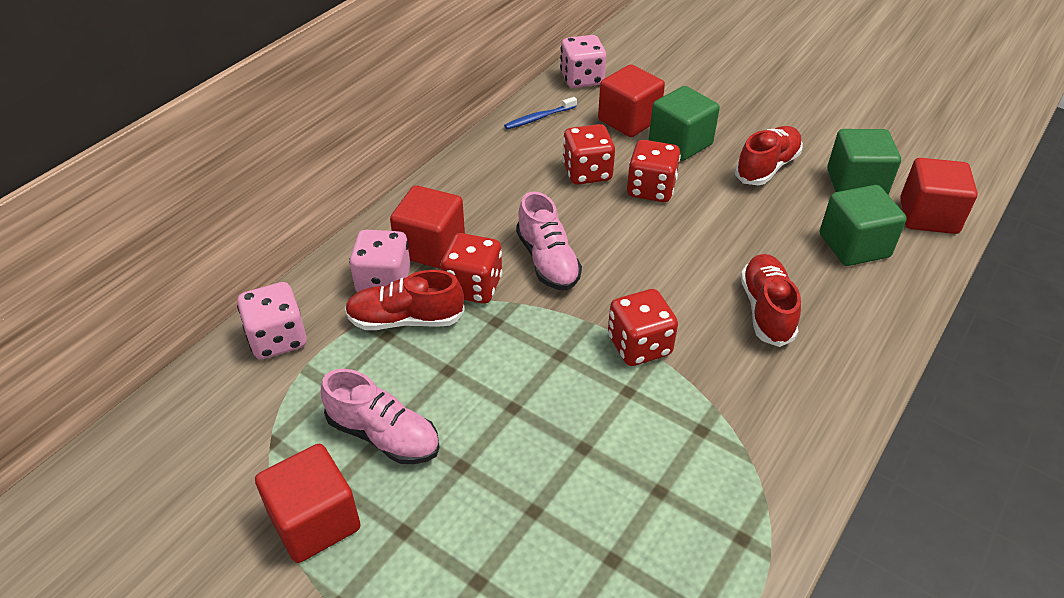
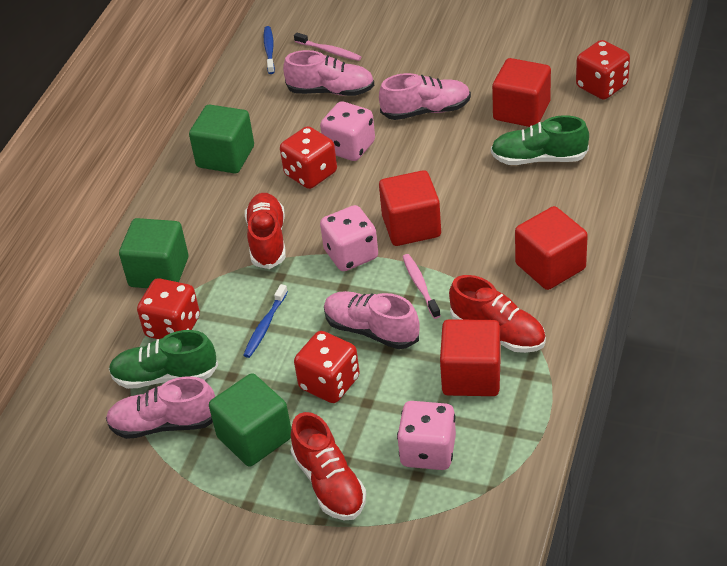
blue toothbrush: 1 -> 2
green shoe: 0 -> 2
pink shoe: 2 -> 4
pink toothbrush: 0 -> 2

